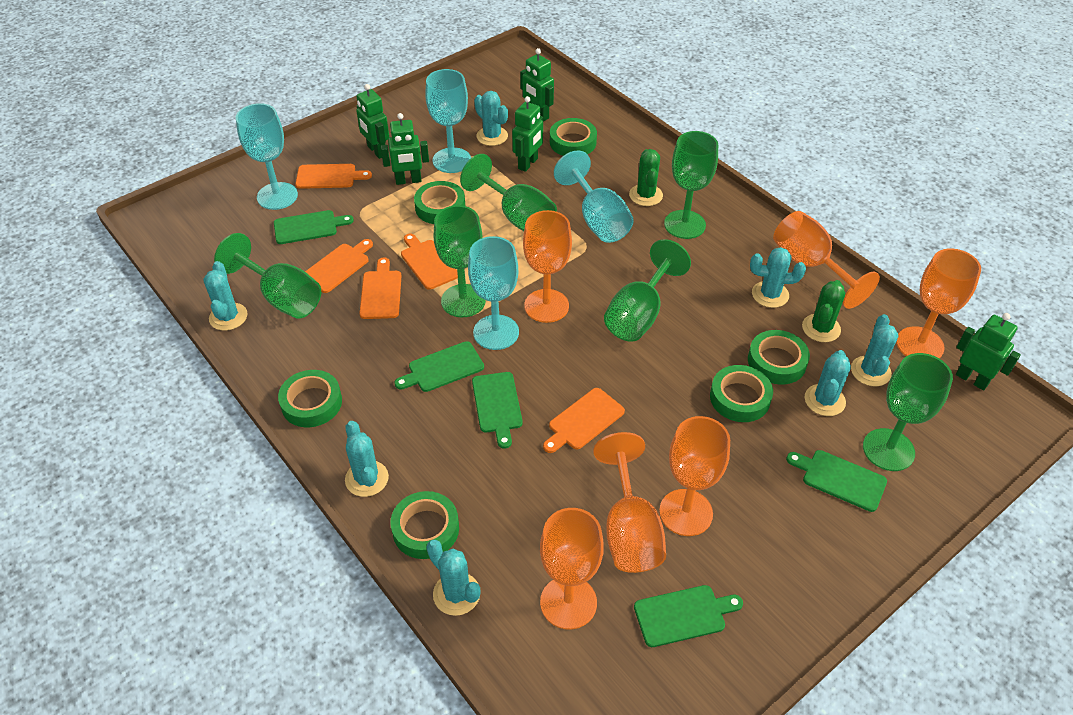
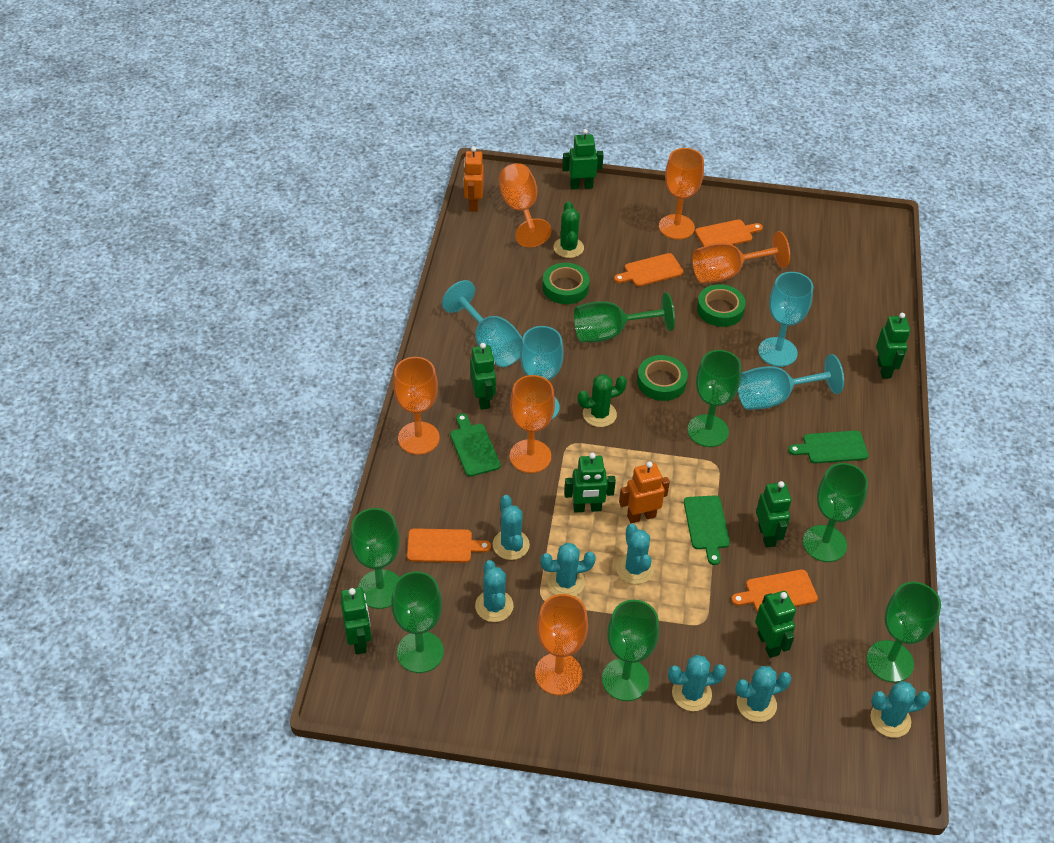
green cutting board: 5 -> 3
green goblet: 6 -> 7
green robot: 5 -> 7
green tape: 6 -> 3
orange cutting board: 5 -> 4
orange robot: 0 -> 2

